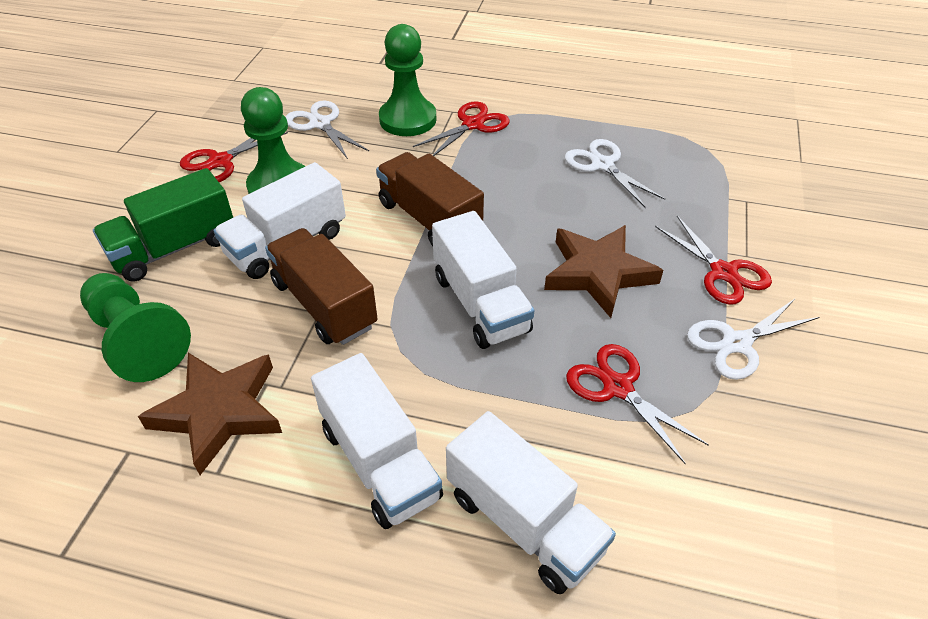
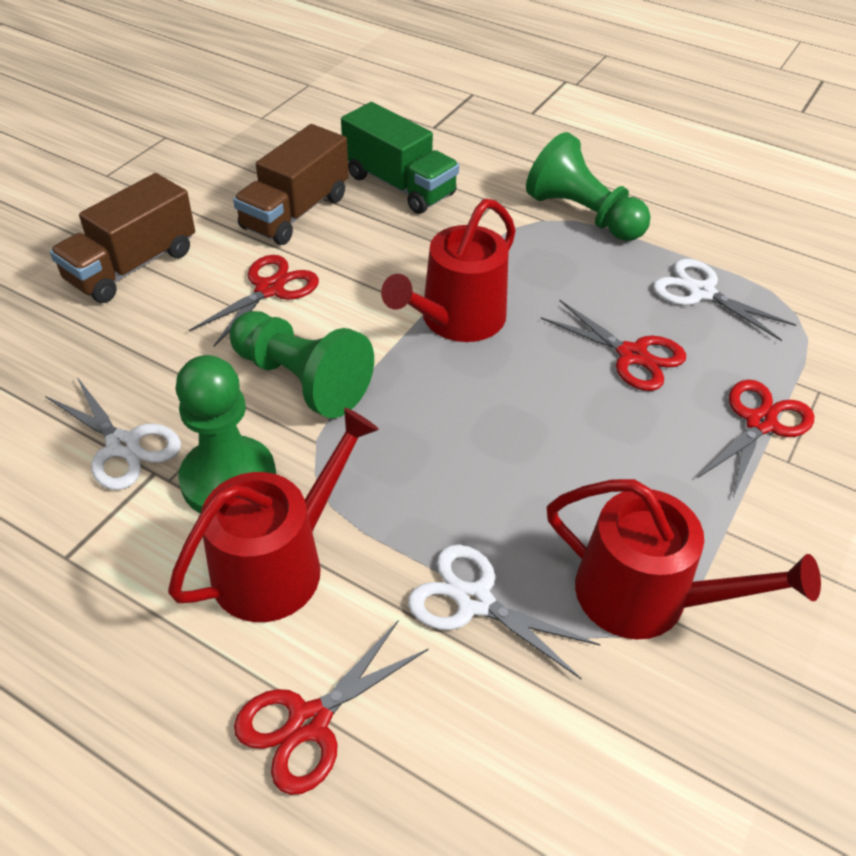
brown star: 2 -> 0
red watering can: 0 -> 3
white truck: 4 -> 0

